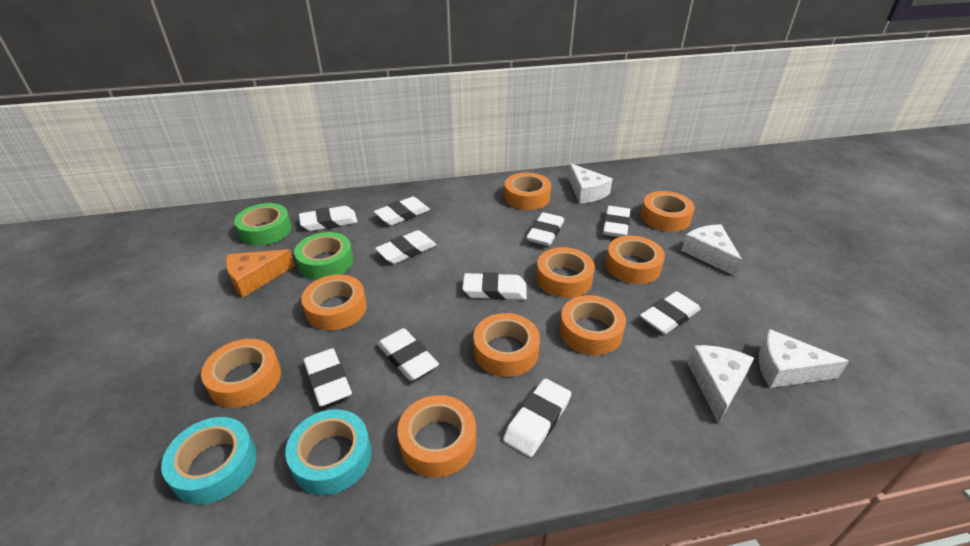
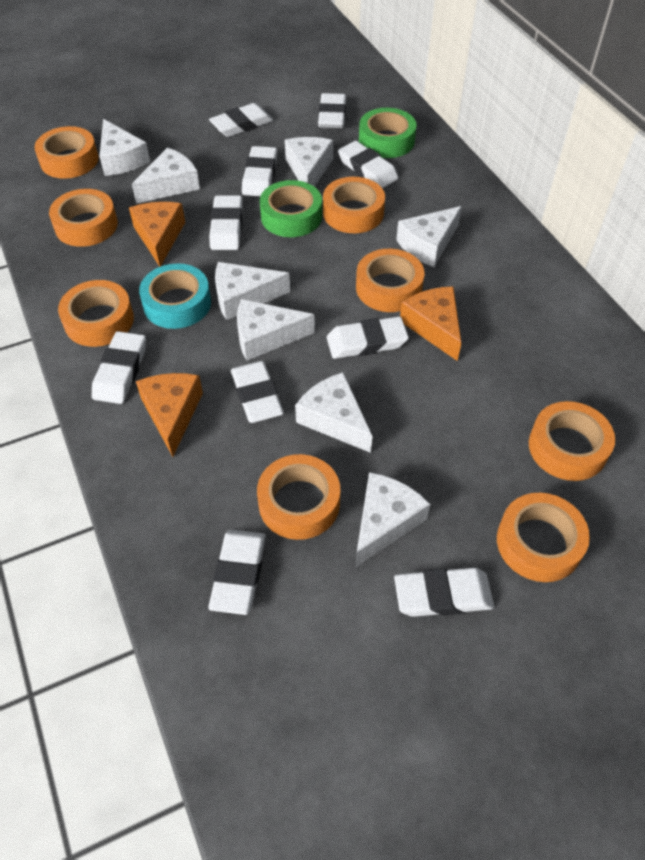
orange cheese: 1 -> 3
orange tape: 9 -> 8
turquoise tape: 2 -> 1
white cheese: 4 -> 8

